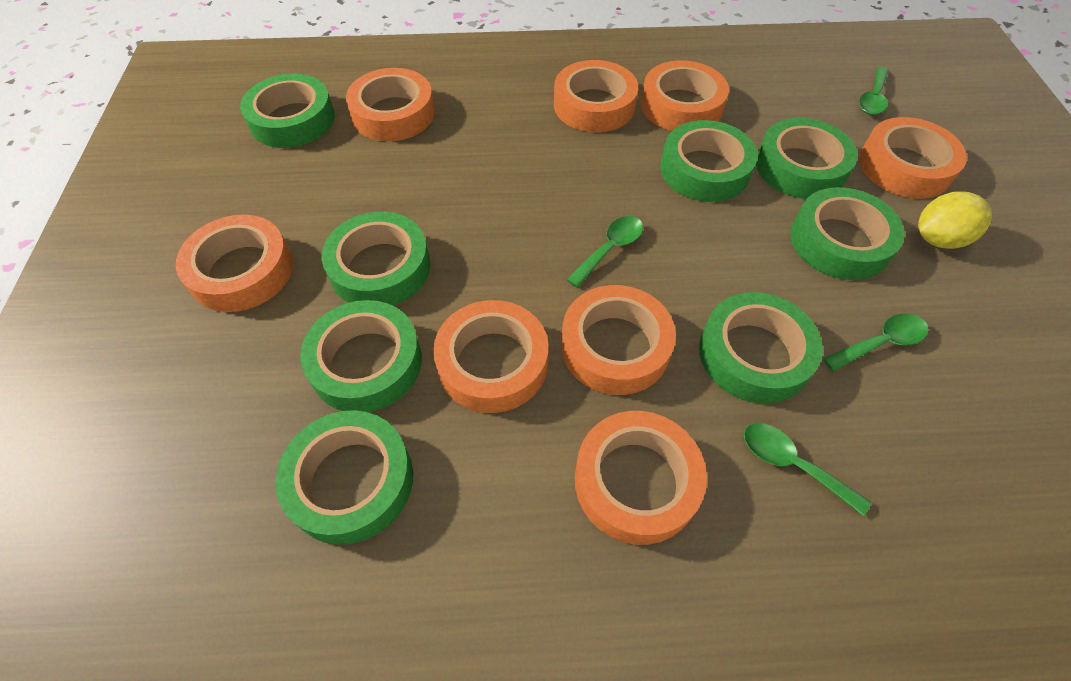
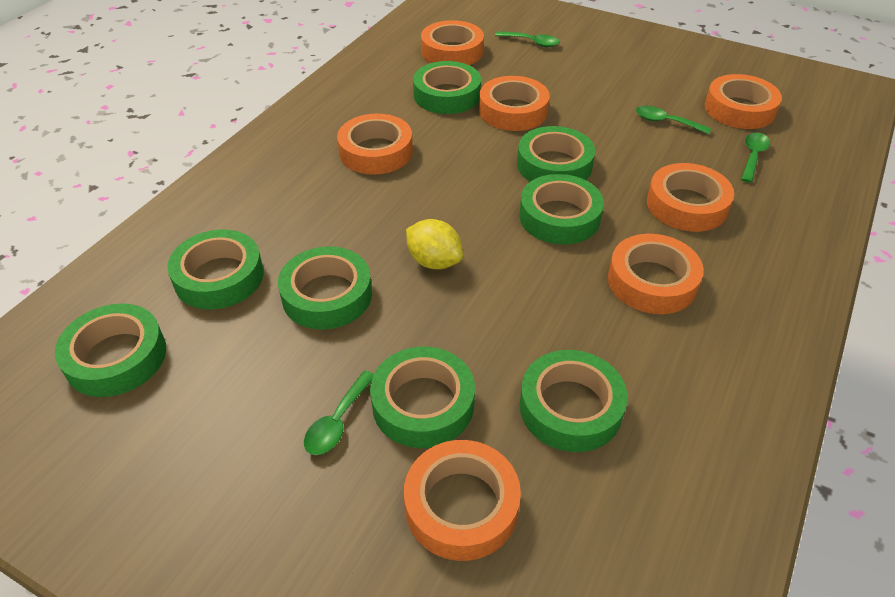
orange tape: 8 -> 7

